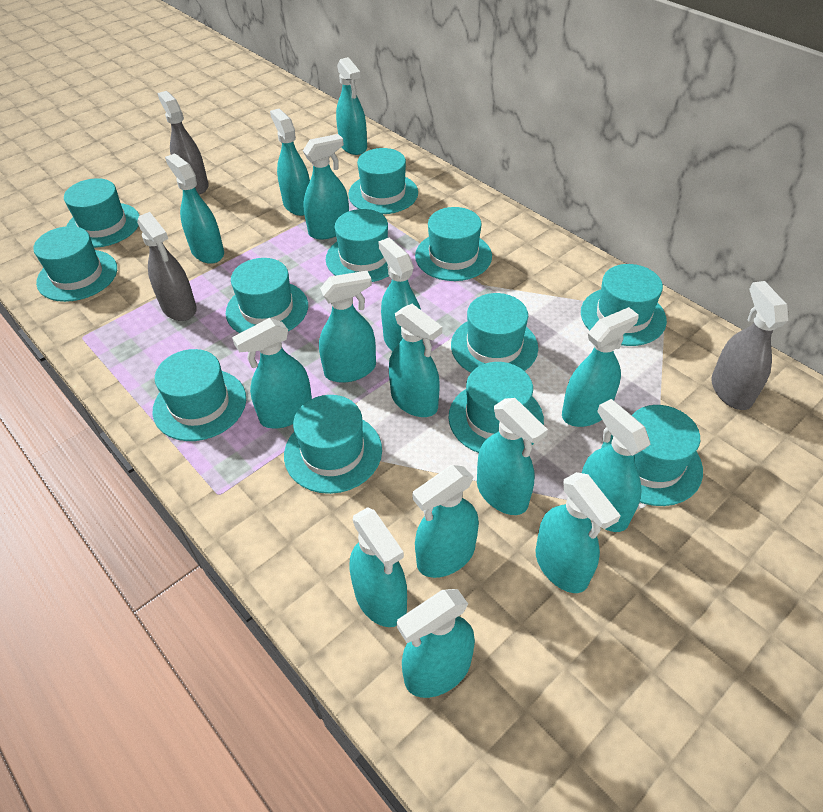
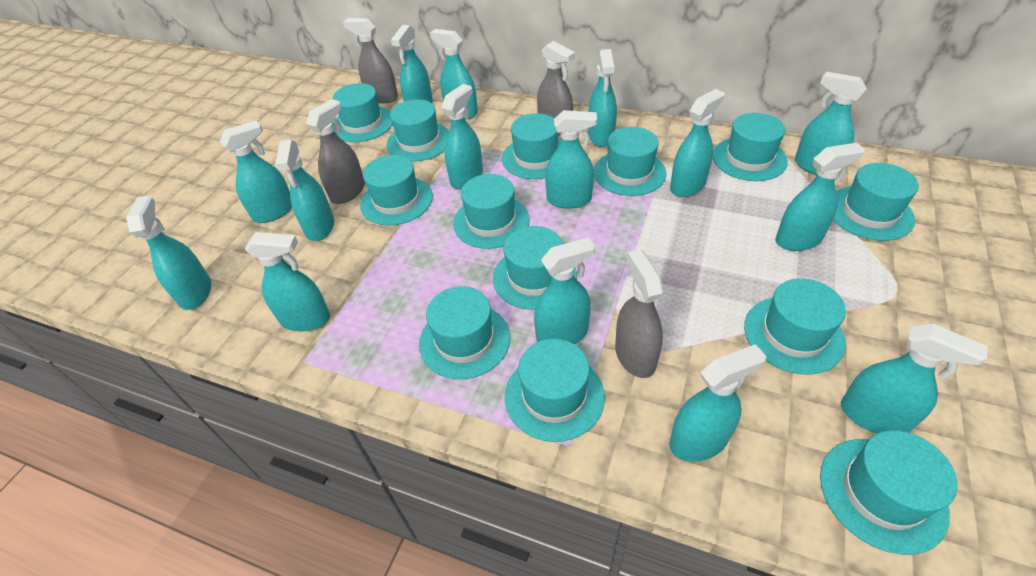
grey spray bottle: 3 -> 4
turquoise hat: 12 -> 13

